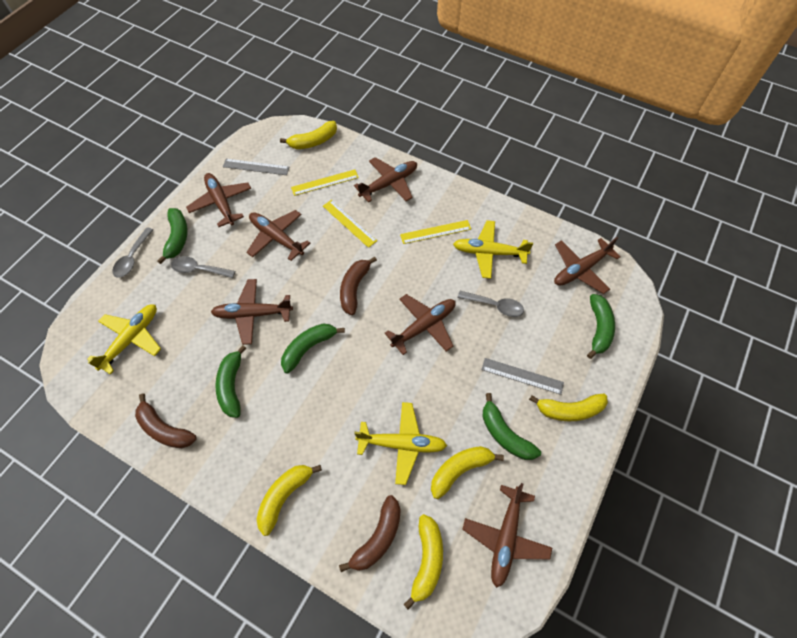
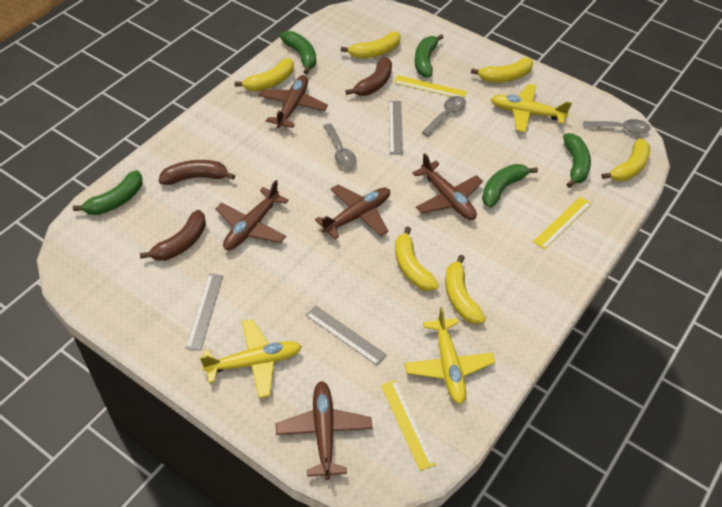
brown plane: 7 -> 5
grey ruler: 2 -> 3
yellow banana: 5 -> 6

